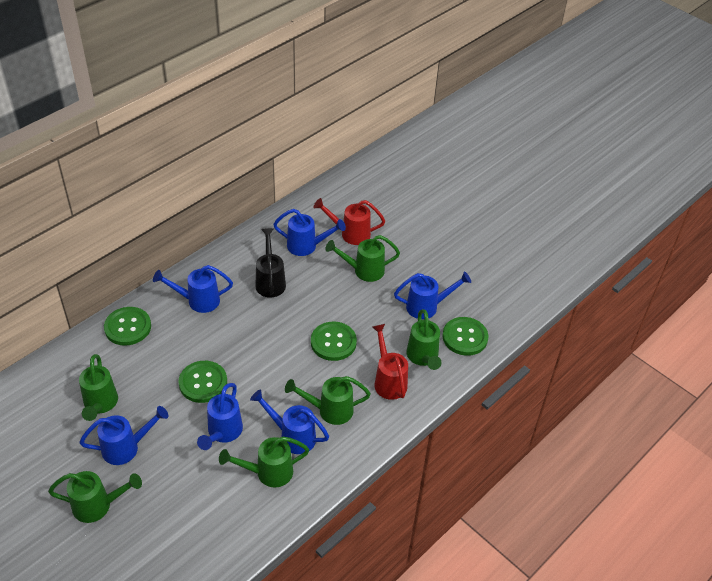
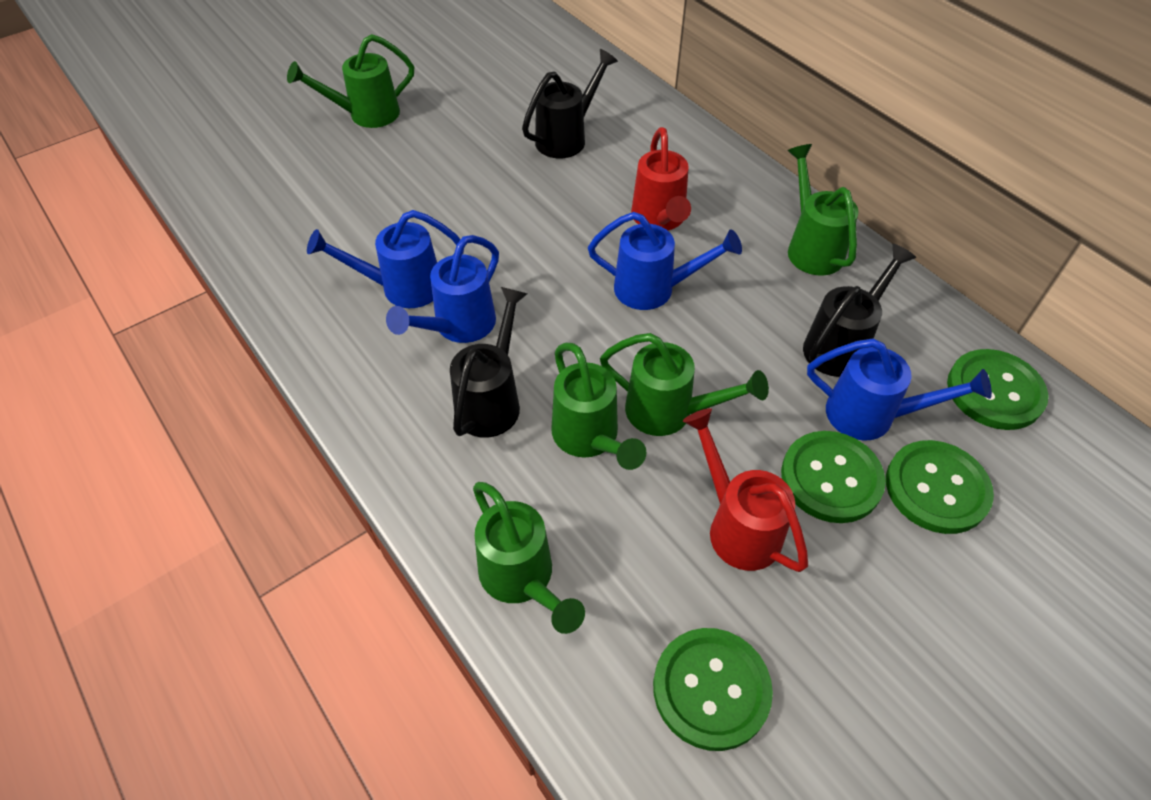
black watering can: 1 -> 3
blue watering can: 6 -> 4
green watering can: 6 -> 5

